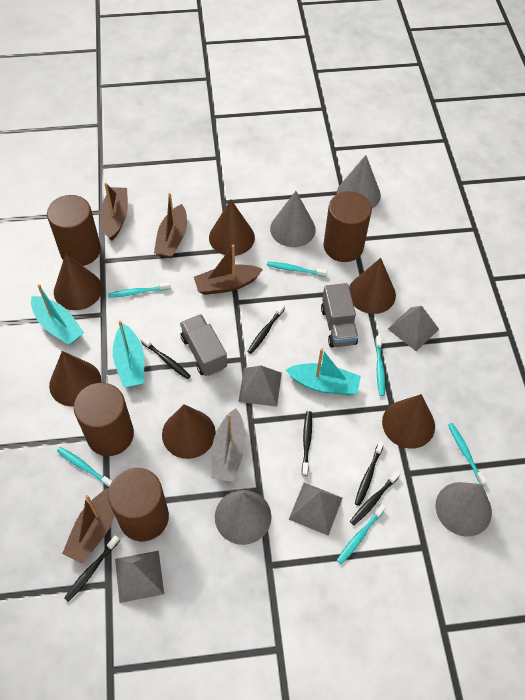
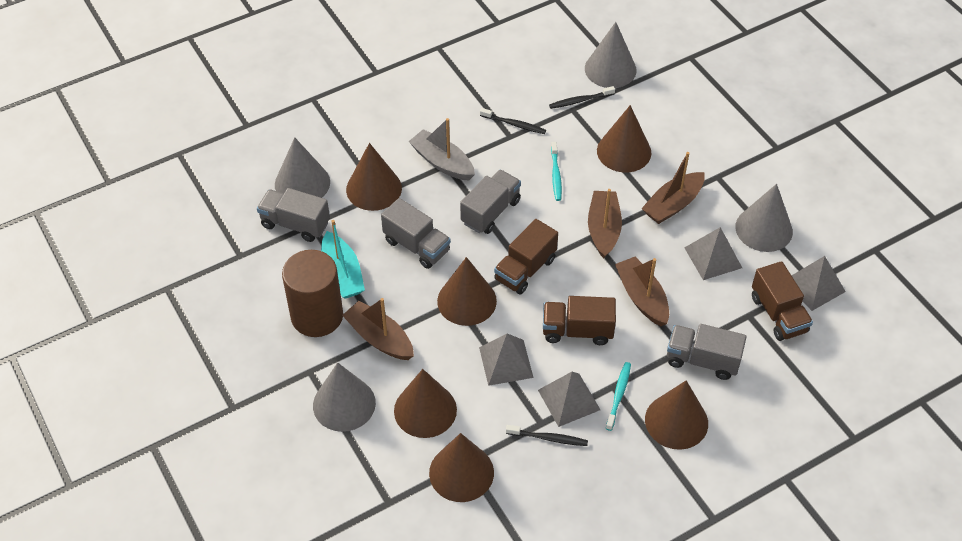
black toothbrush: 6 -> 3
brown cylinder: 4 -> 1
brown truck: 0 -> 3
grey truck: 2 -> 4
turquoise boat: 3 -> 1
turquoise toothbrush: 6 -> 2

